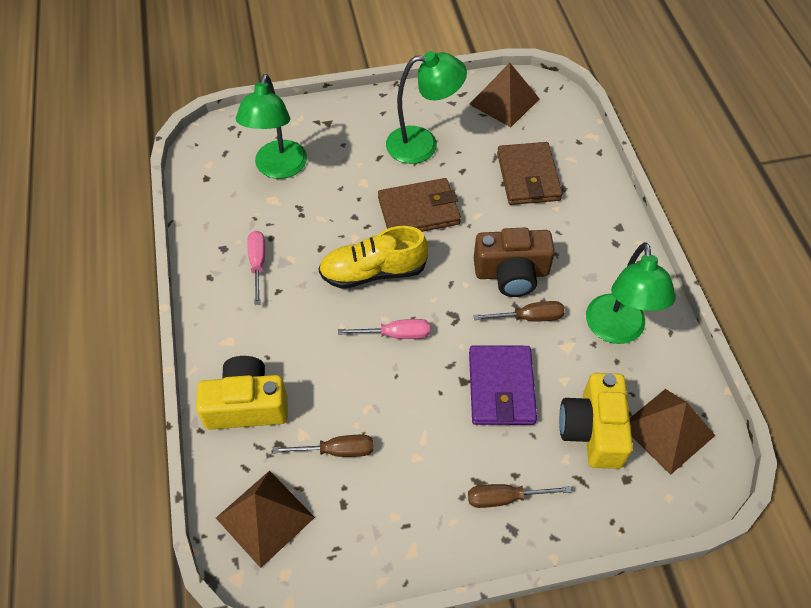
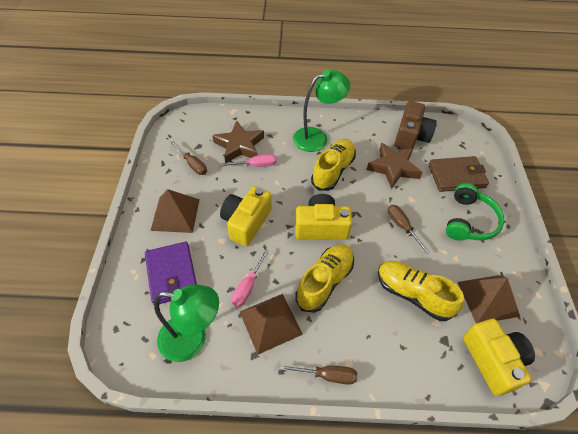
brown star: 0 -> 2
brown wallet: 2 -> 1
green headphones: 0 -> 1
green lamp: 3 -> 2
yellow camera: 2 -> 3
yellow shoe: 1 -> 3

